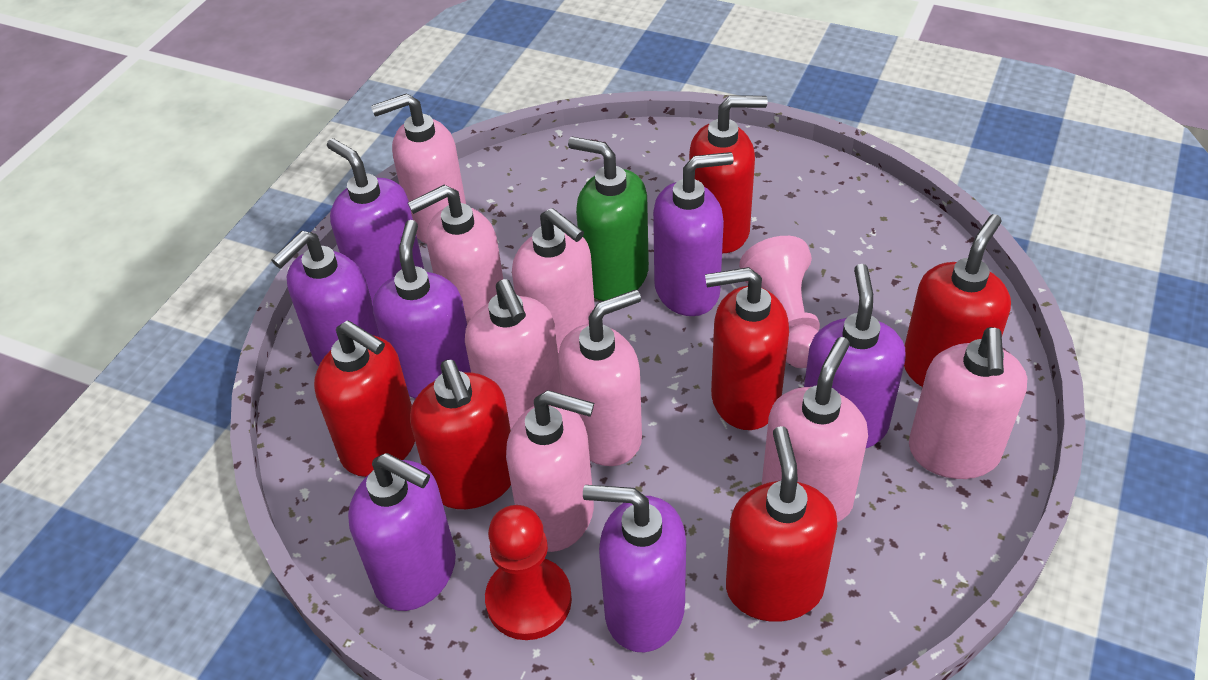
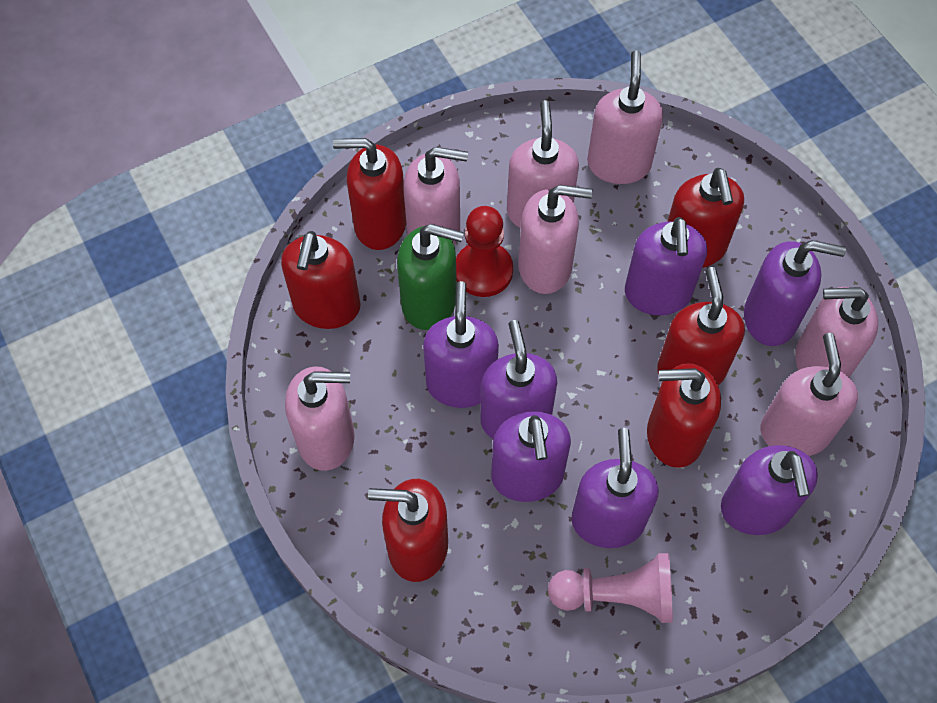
pink soap dispenser: 8 -> 7

